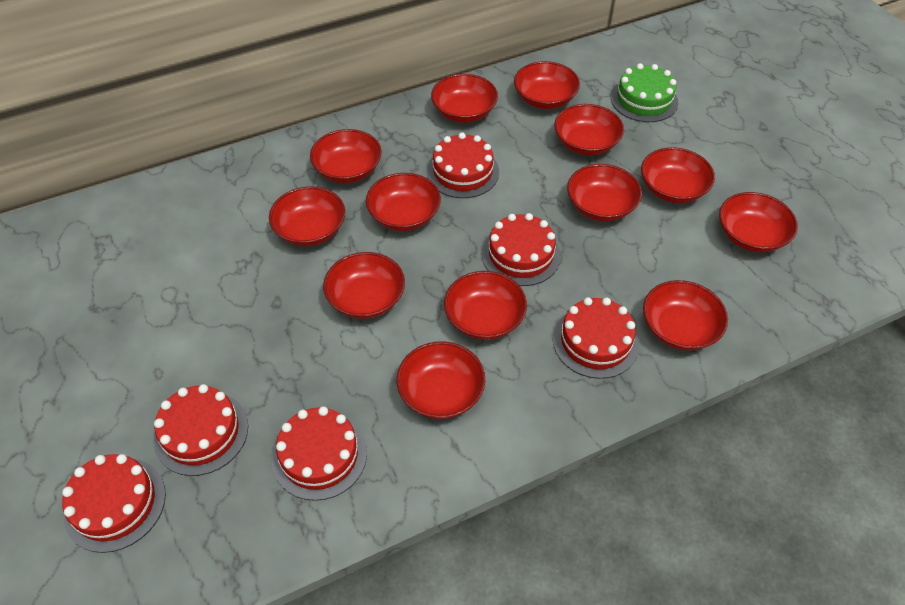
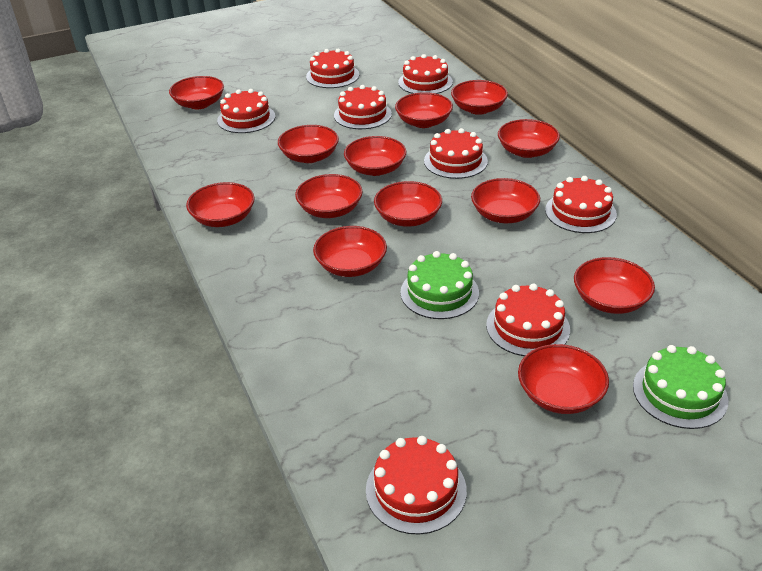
green cake: 1 -> 2
red cake: 6 -> 8

